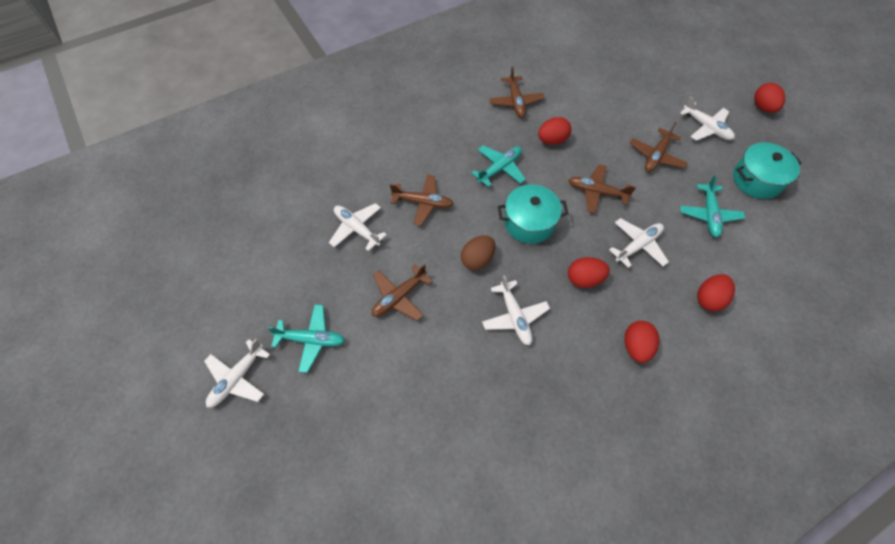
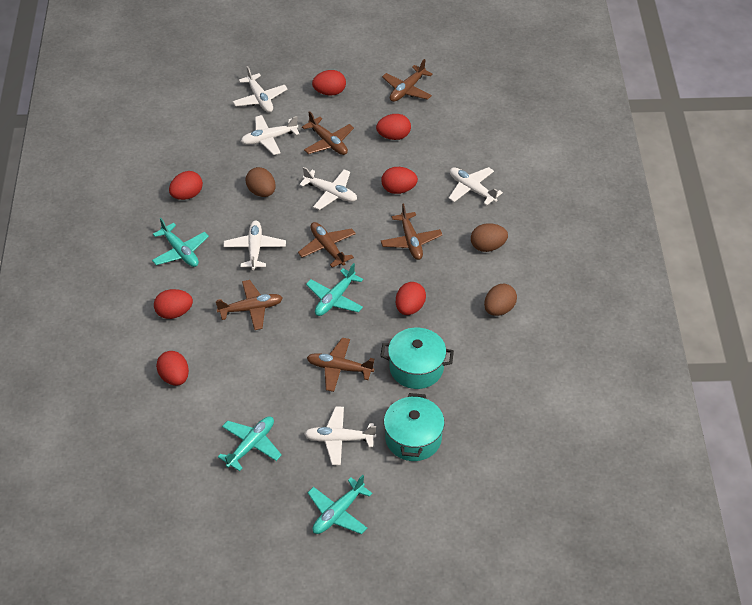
brown egg: 1 -> 3
brown plane: 5 -> 6
red egg: 5 -> 7
turquoise plane: 3 -> 4
white plane: 5 -> 6

